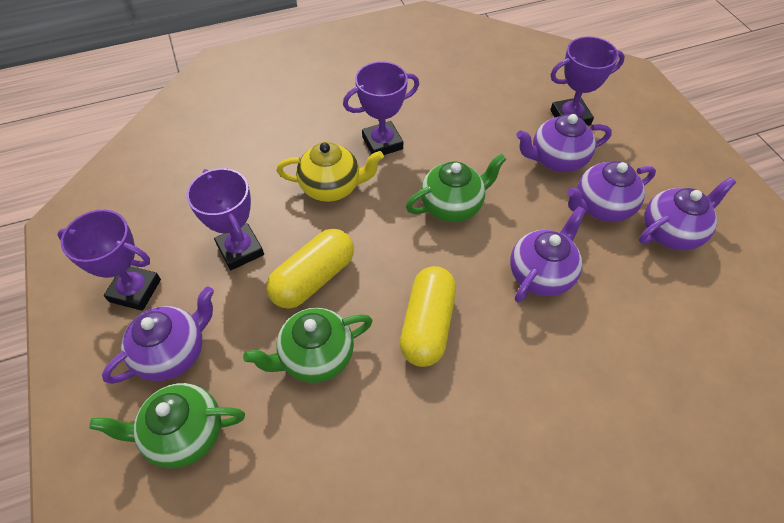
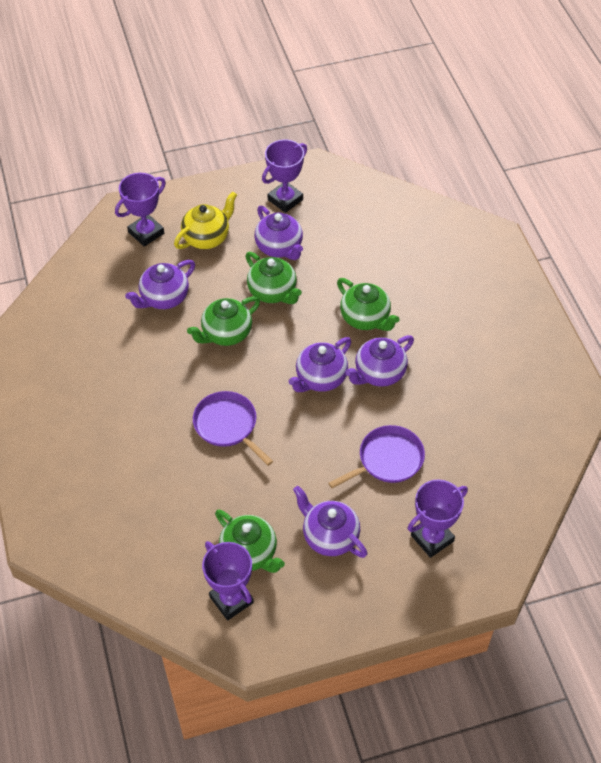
green teapot: 3 -> 4
purple pan: 0 -> 2
yellow capsule: 2 -> 0

